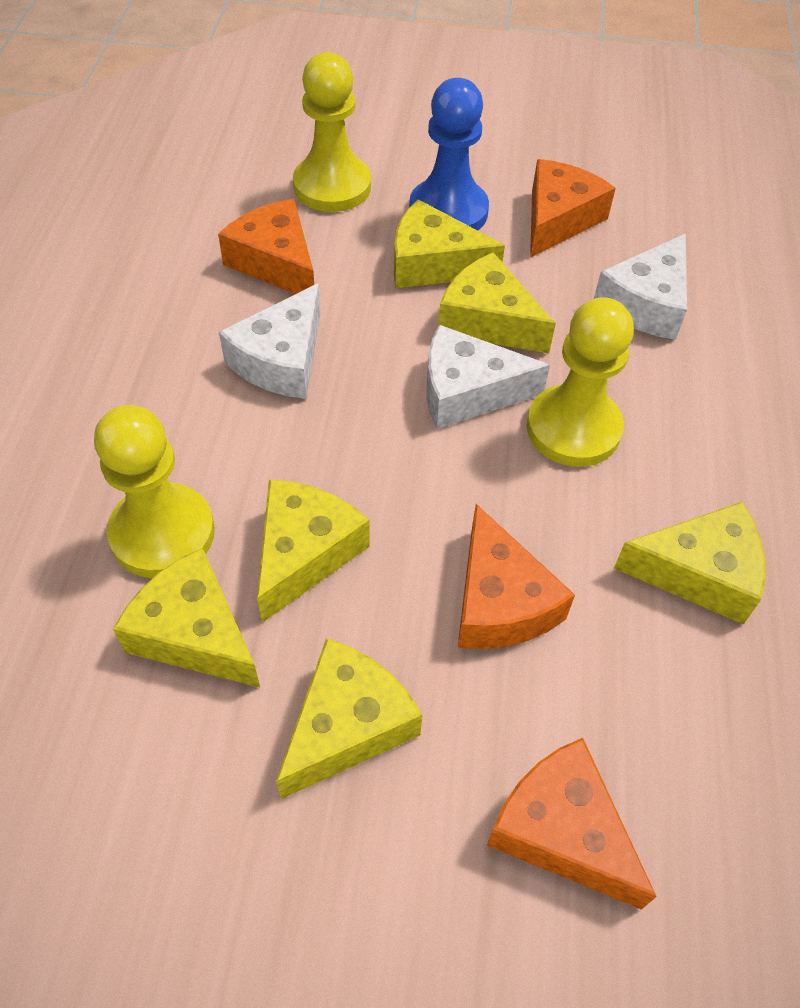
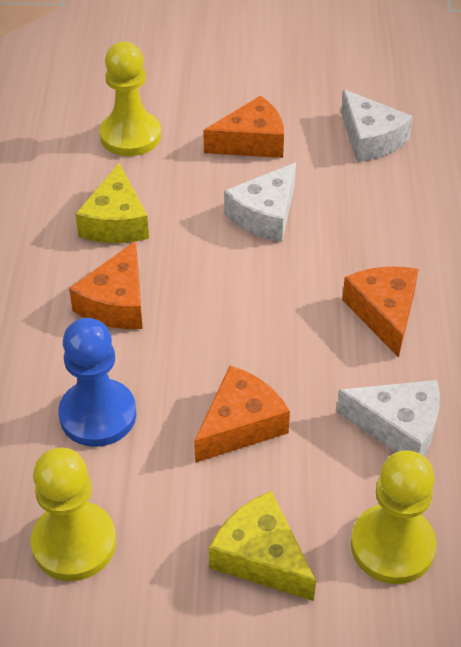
yellow cheese: 6 -> 2

